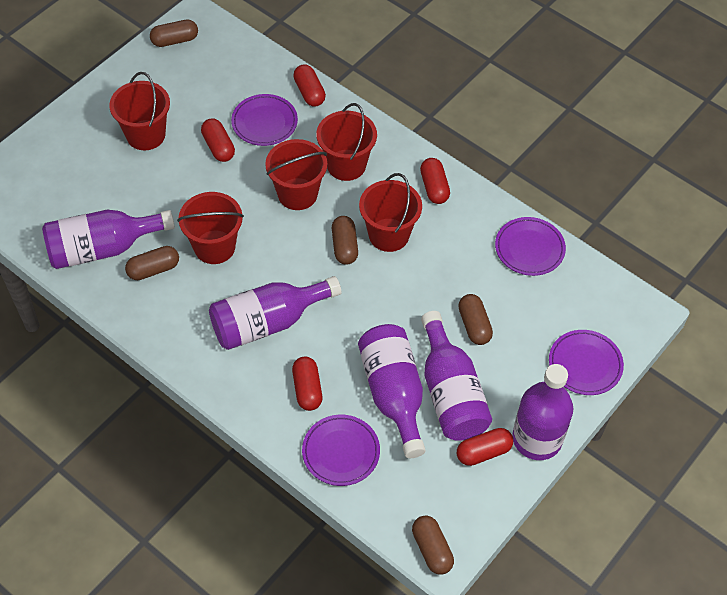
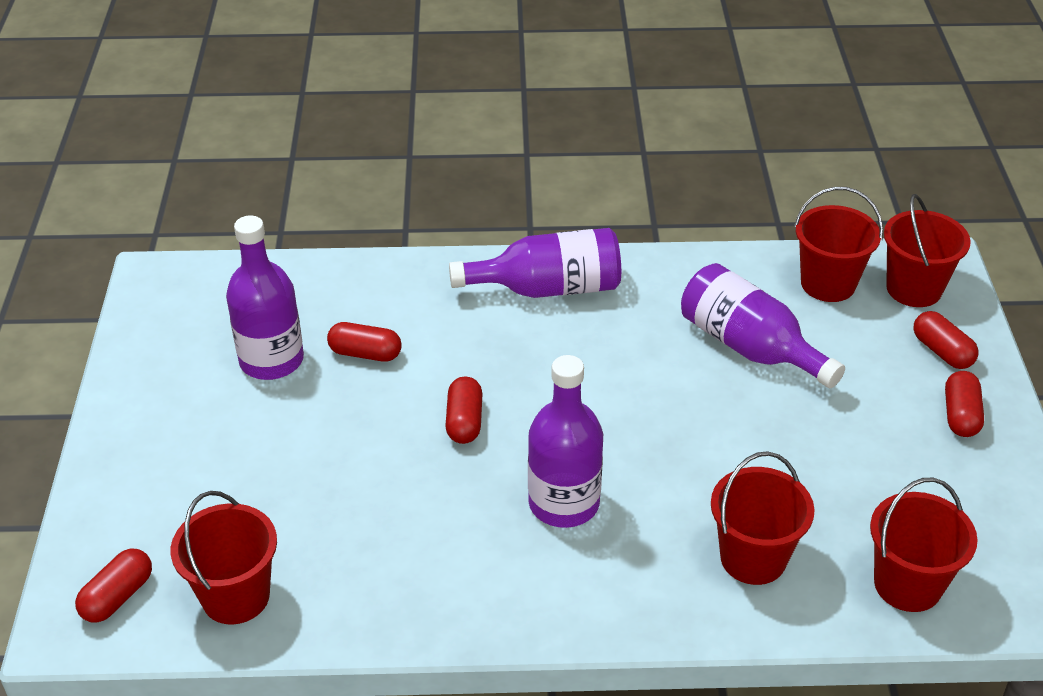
brown capsule: 5 -> 0
purple bottle: 5 -> 4
purple plate: 4 -> 0

